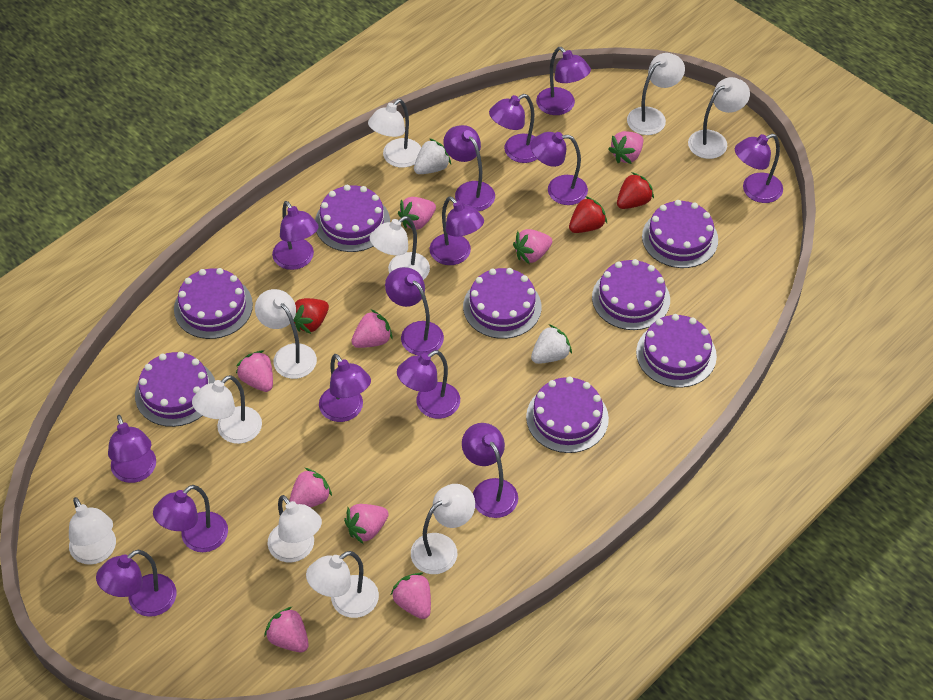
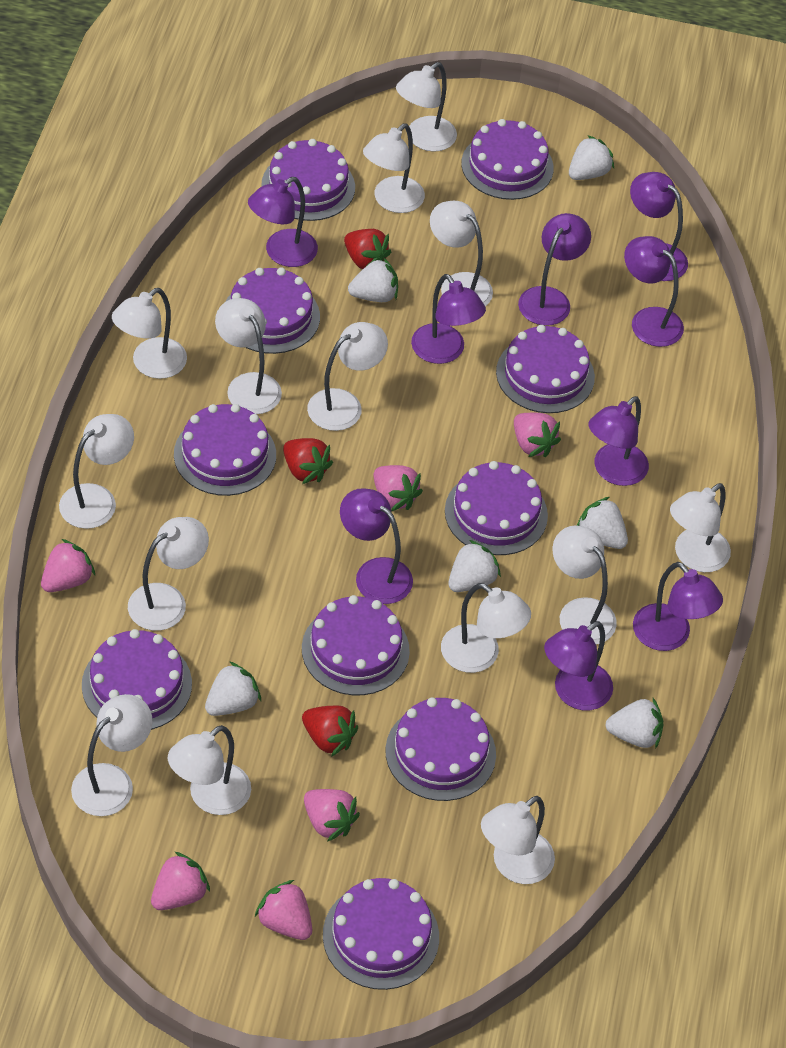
pink strawberry: 9 -> 6
purple cake: 8 -> 10
purple lamp: 14 -> 9
white lamp: 10 -> 14
white strawberry: 2 -> 6

